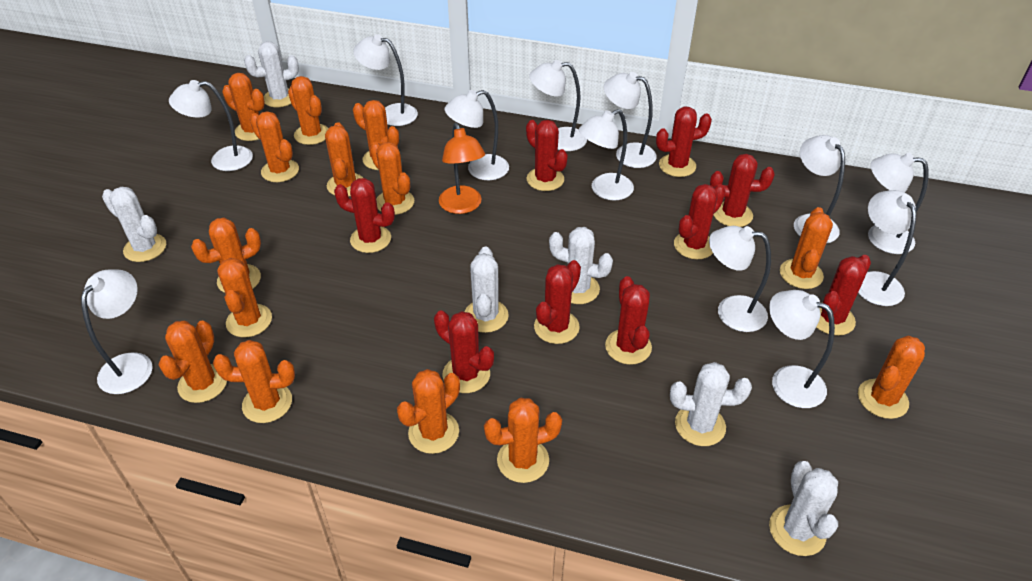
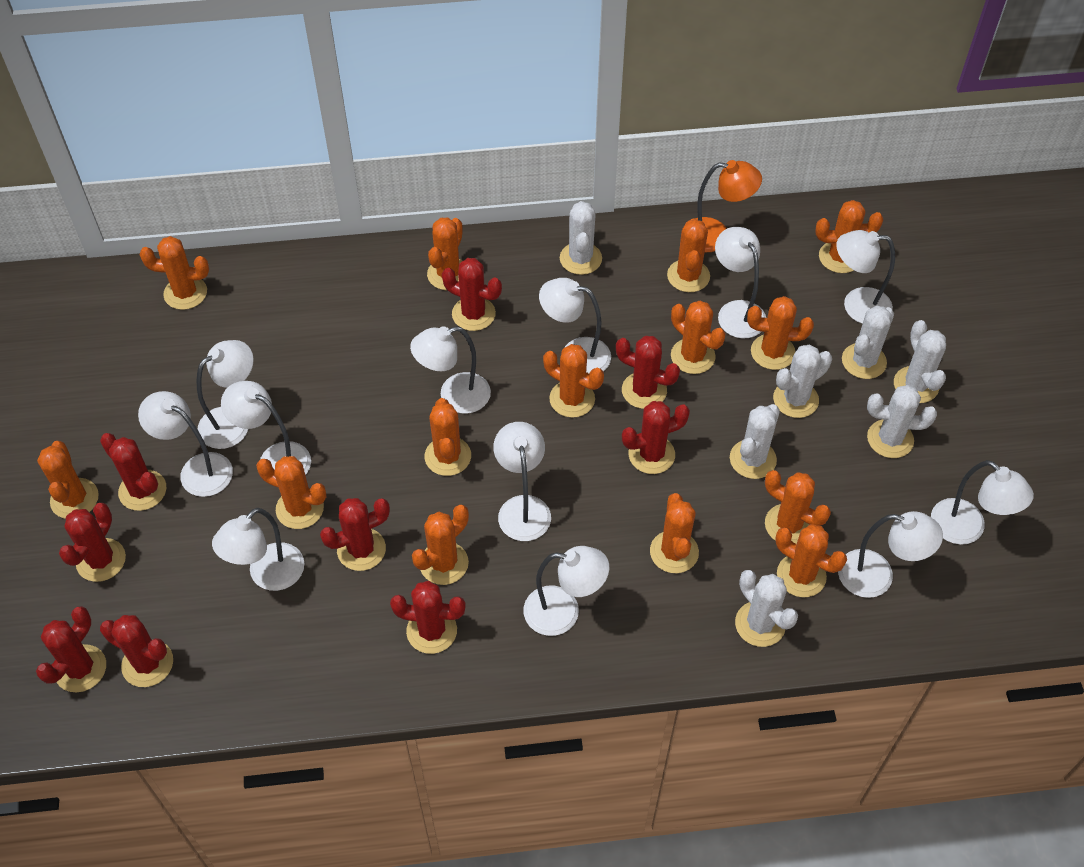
white cactus: 6 -> 7

